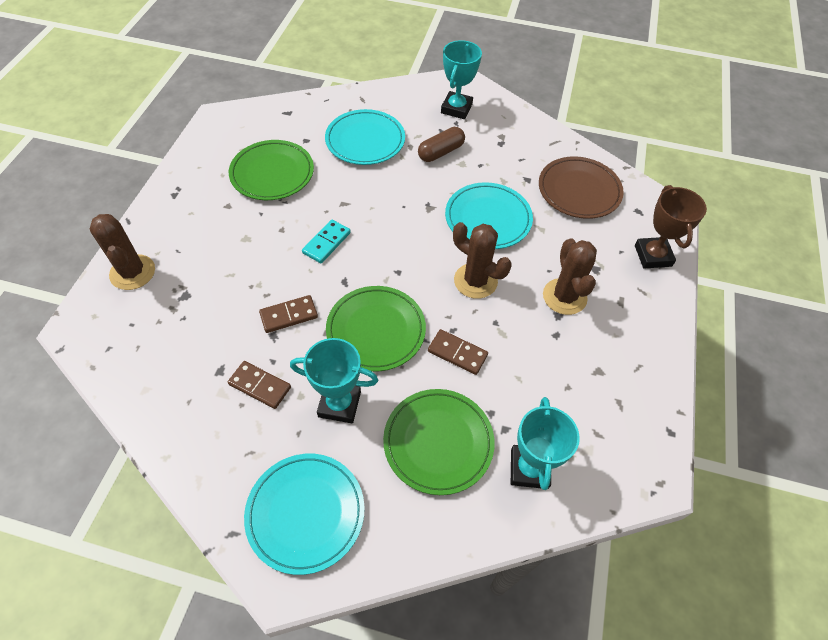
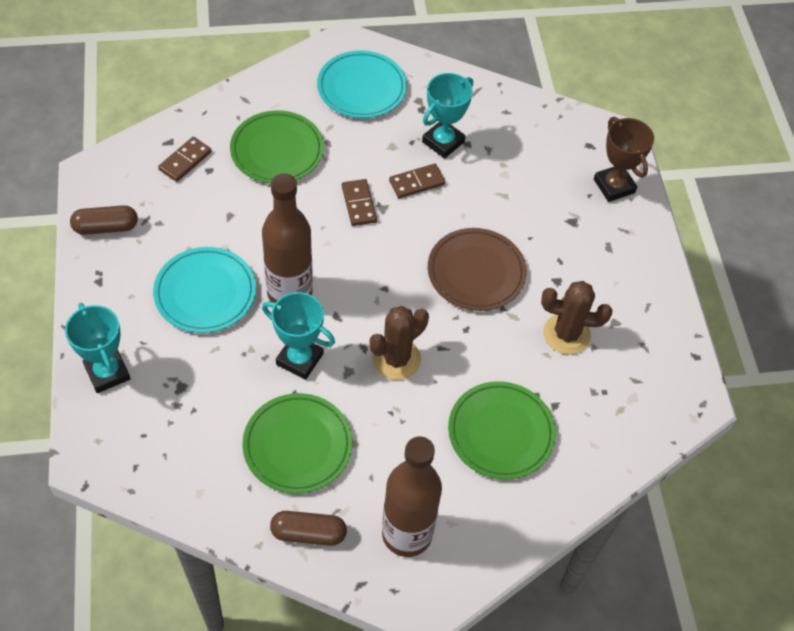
brown bottle: 0 -> 2
brown cactus: 3 -> 2
brown capsule: 1 -> 2
turquoise domino: 1 -> 0
turquoise plate: 3 -> 2

